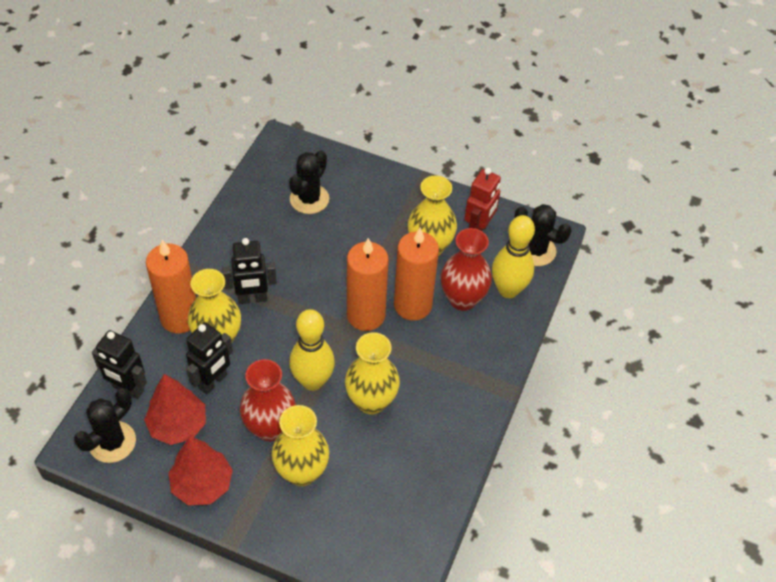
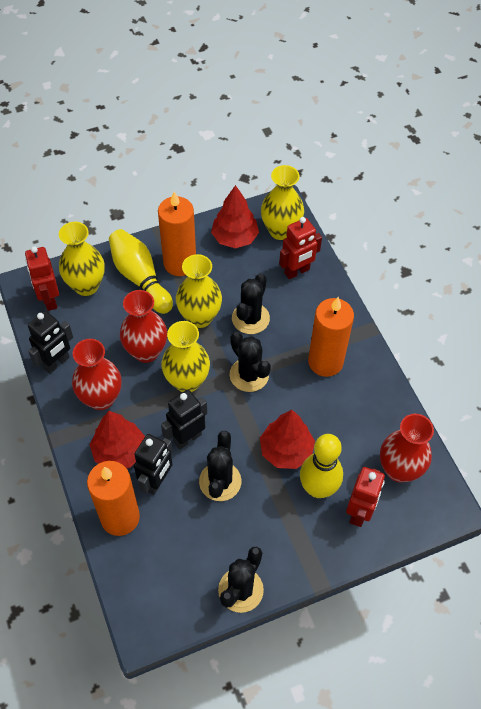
black cactus: 3 -> 4
red robot: 1 -> 3
red tree: 2 -> 3
red vase: 2 -> 3

